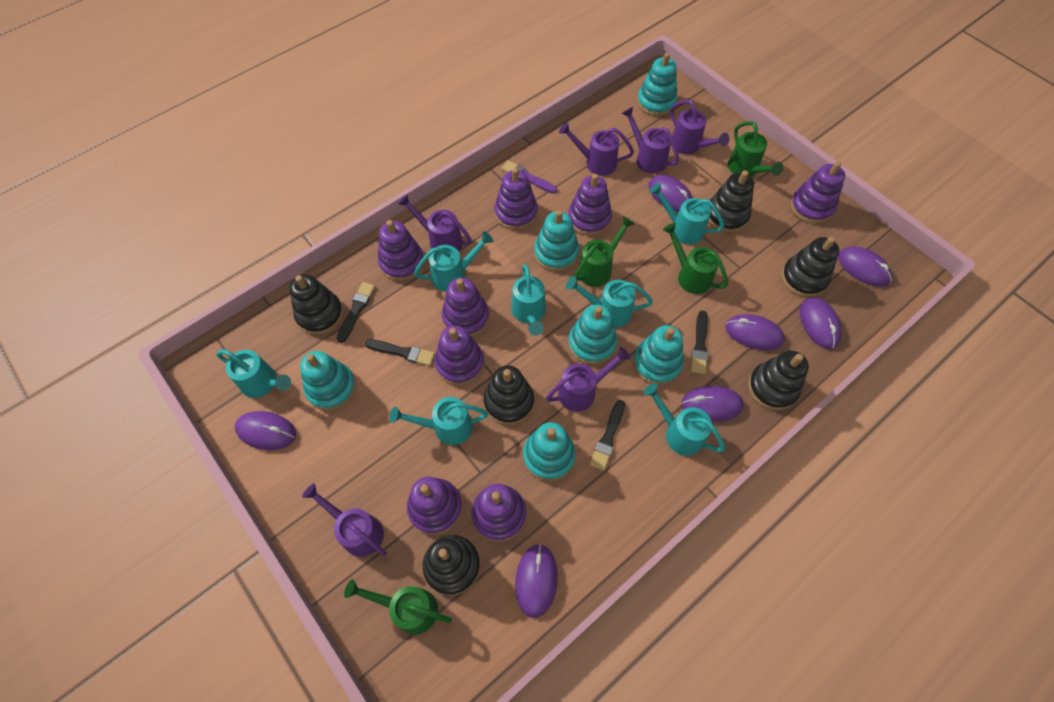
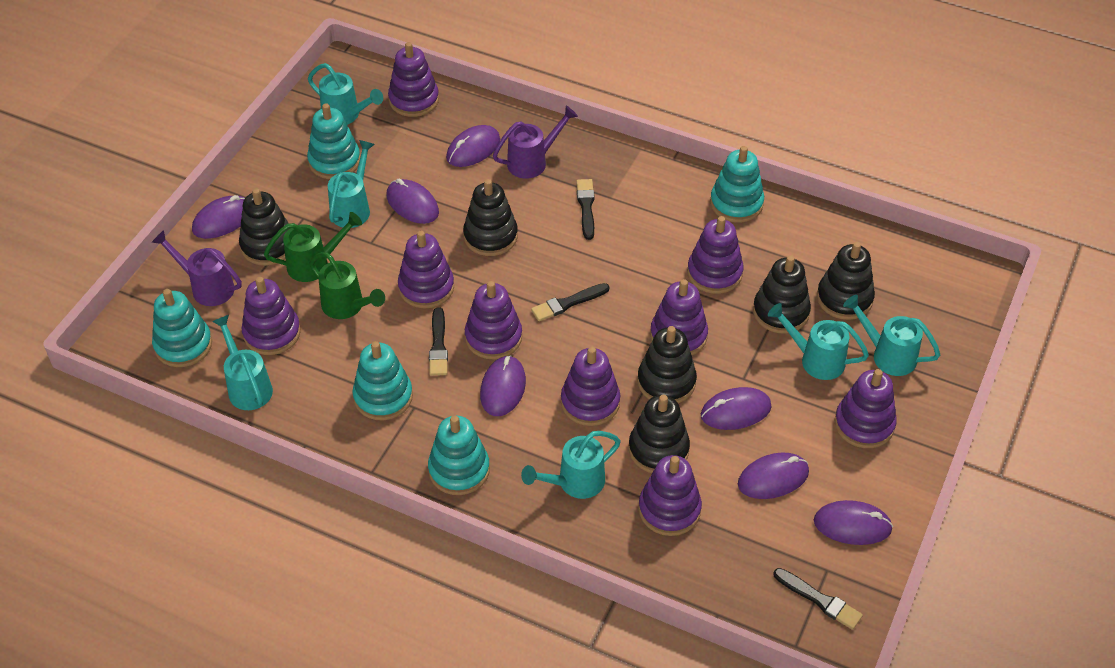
green watering can: 4 -> 2
purple brush: 1 -> 0
purple stacking toy: 8 -> 9
purple watering can: 6 -> 2
turquoise stacking toy: 6 -> 5
turquoise watering can: 7 -> 6

